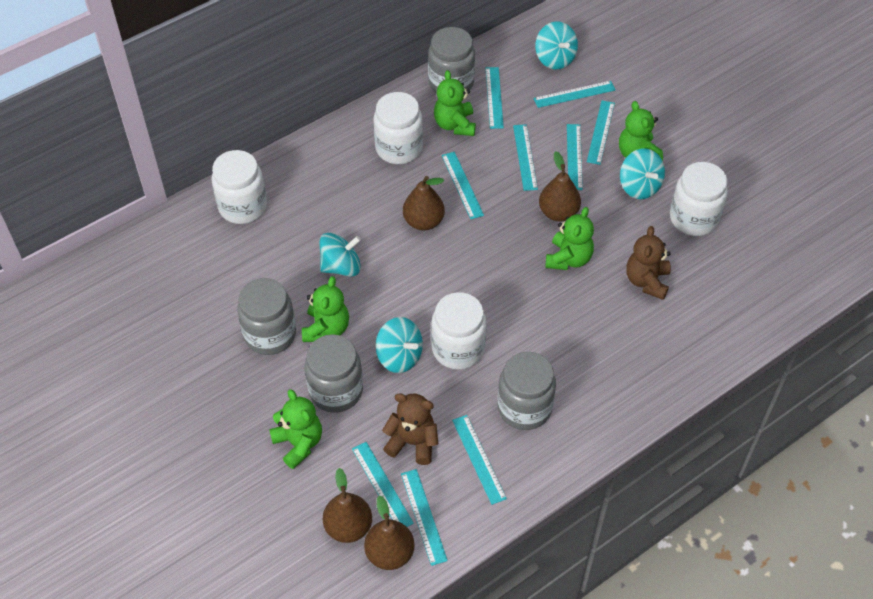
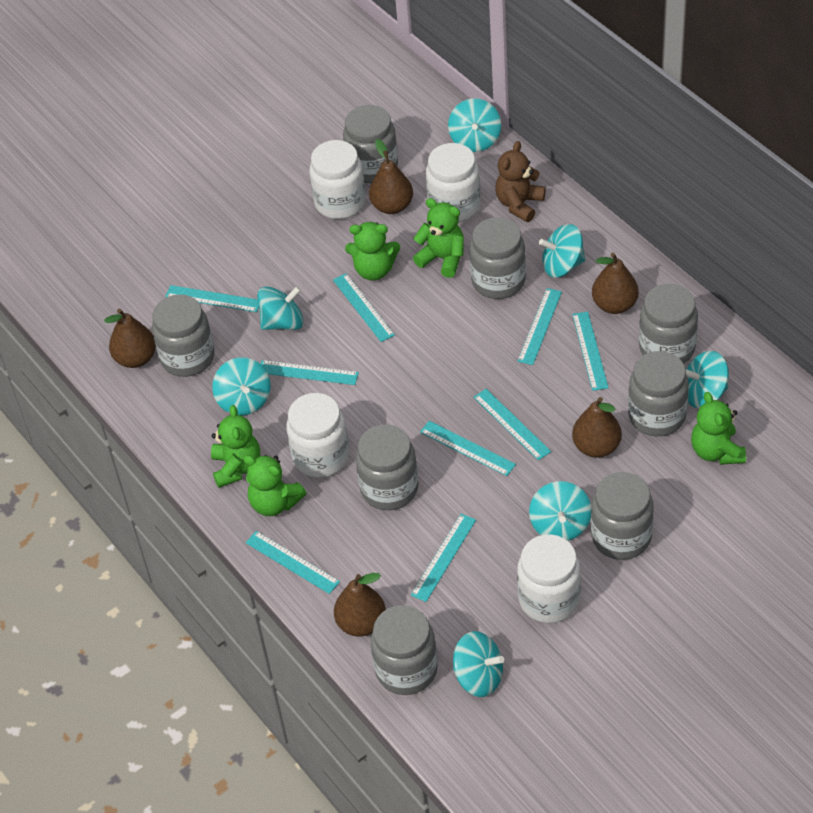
brown pear: 4 -> 5
brown teddy bear: 2 -> 1
grey jar: 4 -> 8
turquoise spinning top: 4 -> 7

